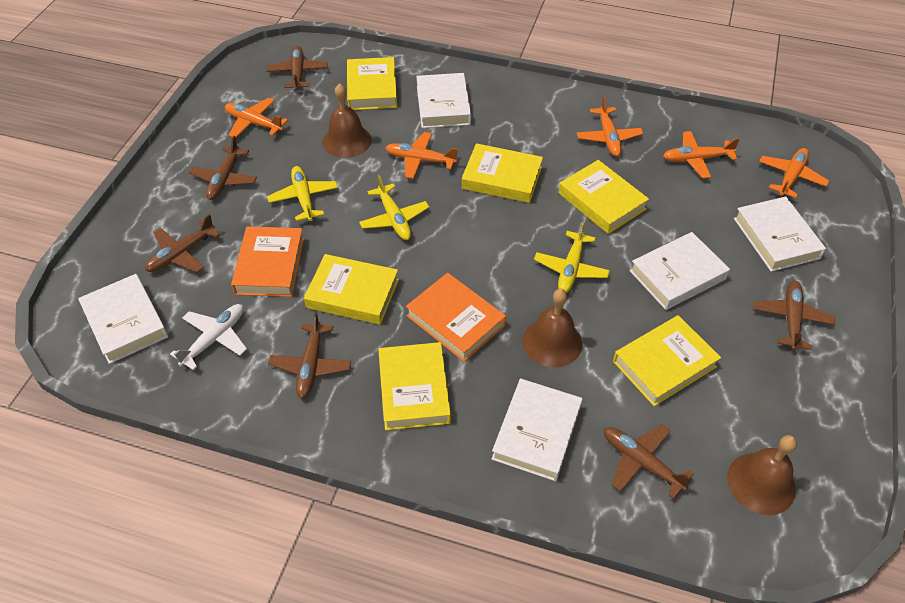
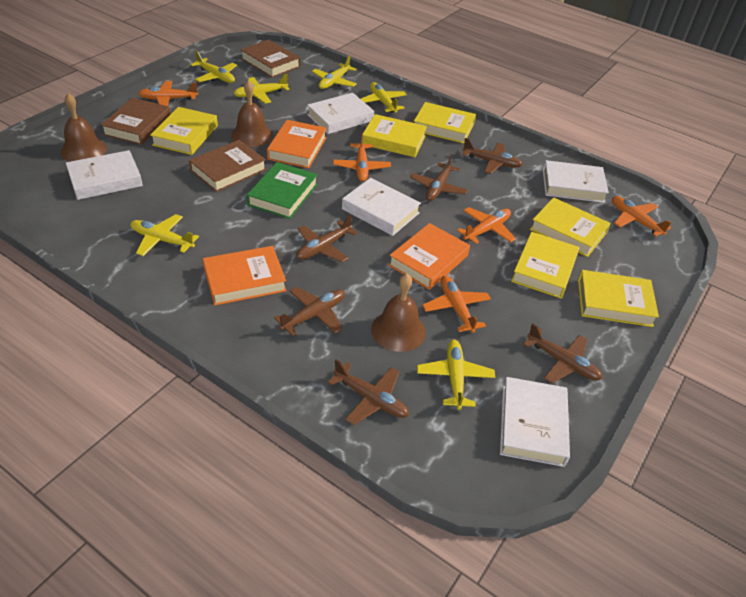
brown book: 0 -> 3
green book: 0 -> 1
orange book: 2 -> 3
white plane: 1 -> 0
yellow plane: 3 -> 6

